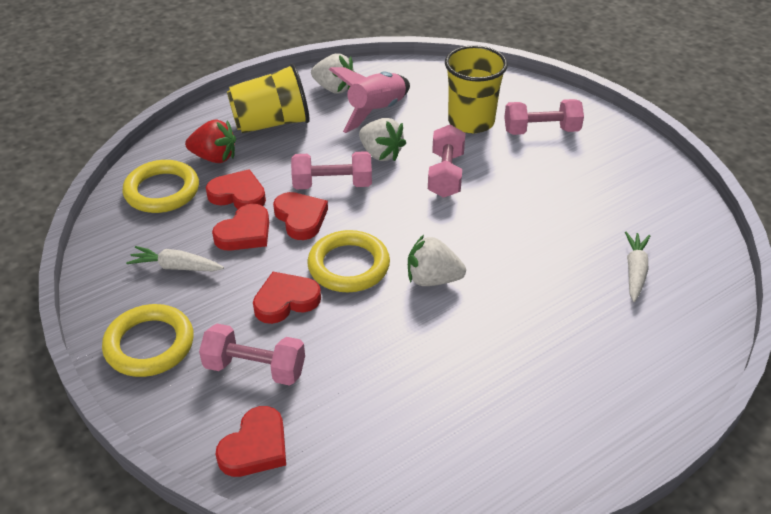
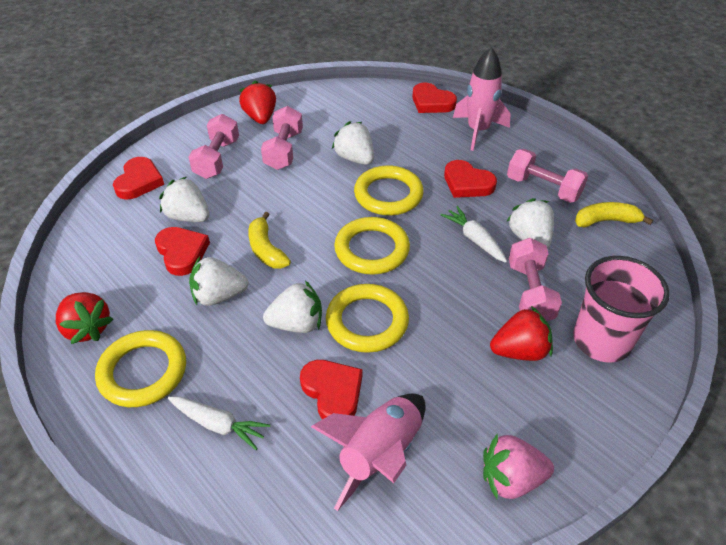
pink cup: 0 -> 1
pink rocket: 1 -> 2
pink strawberry: 0 -> 1
red strawberry: 1 -> 3
white strawberry: 3 -> 5
yellow banana: 0 -> 2
yellow cup: 2 -> 0
yellow ring: 3 -> 4

